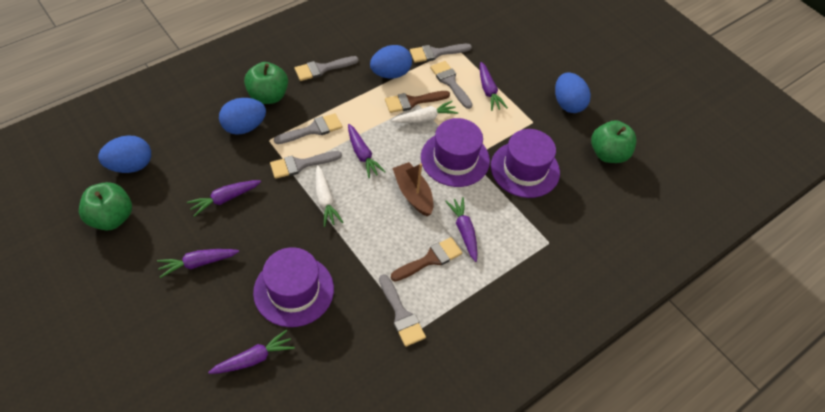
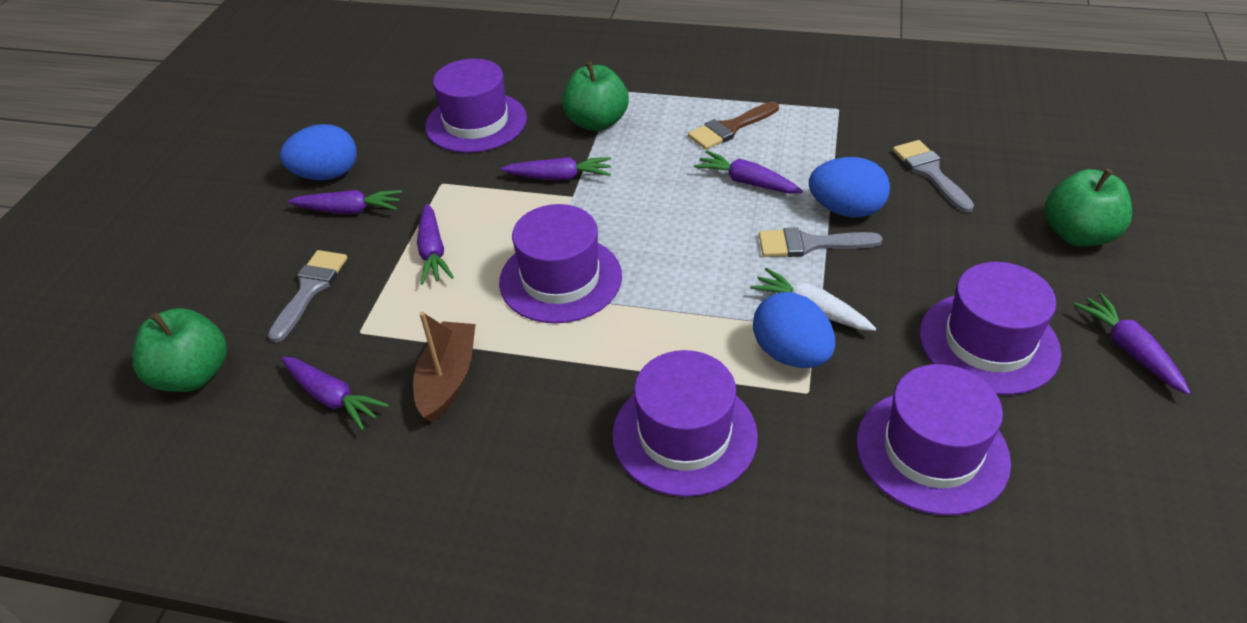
blue egg: 4 -> 3
brown brush: 2 -> 1
grey brush: 6 -> 3
purple hat: 3 -> 5
white carrot: 2 -> 1

